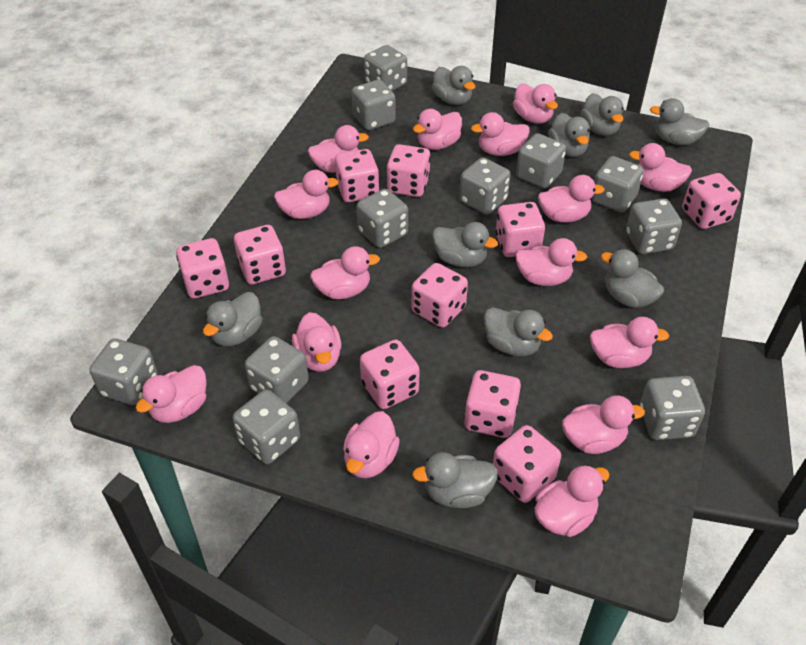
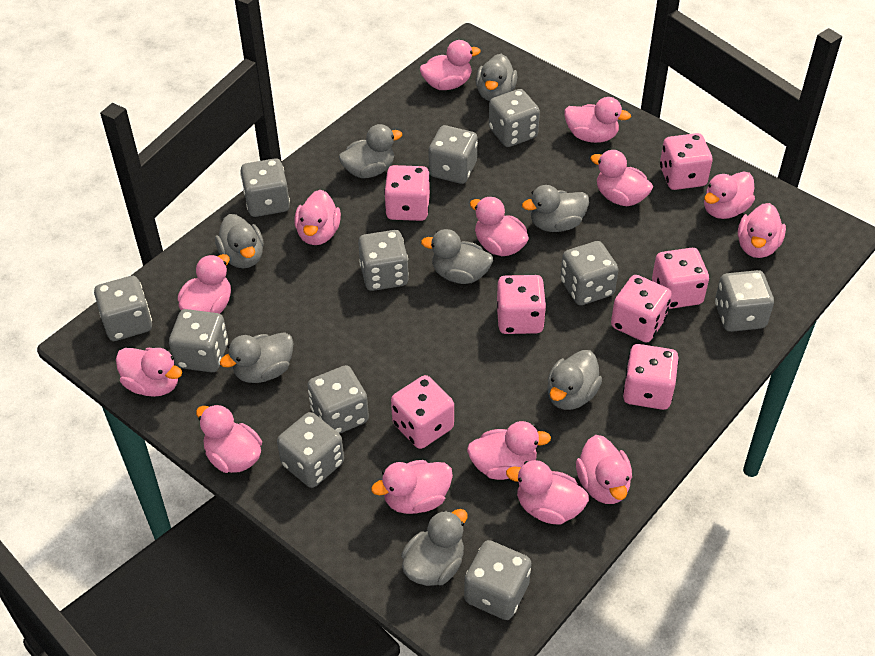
grey duck: 9 -> 8
pink dice: 10 -> 7
pink duck: 15 -> 14

